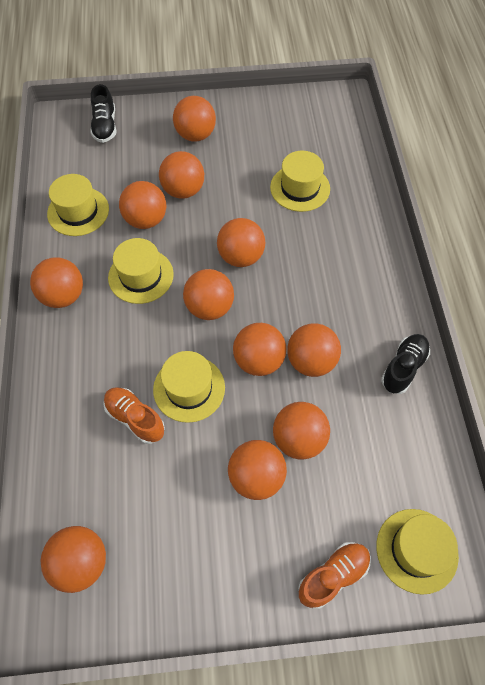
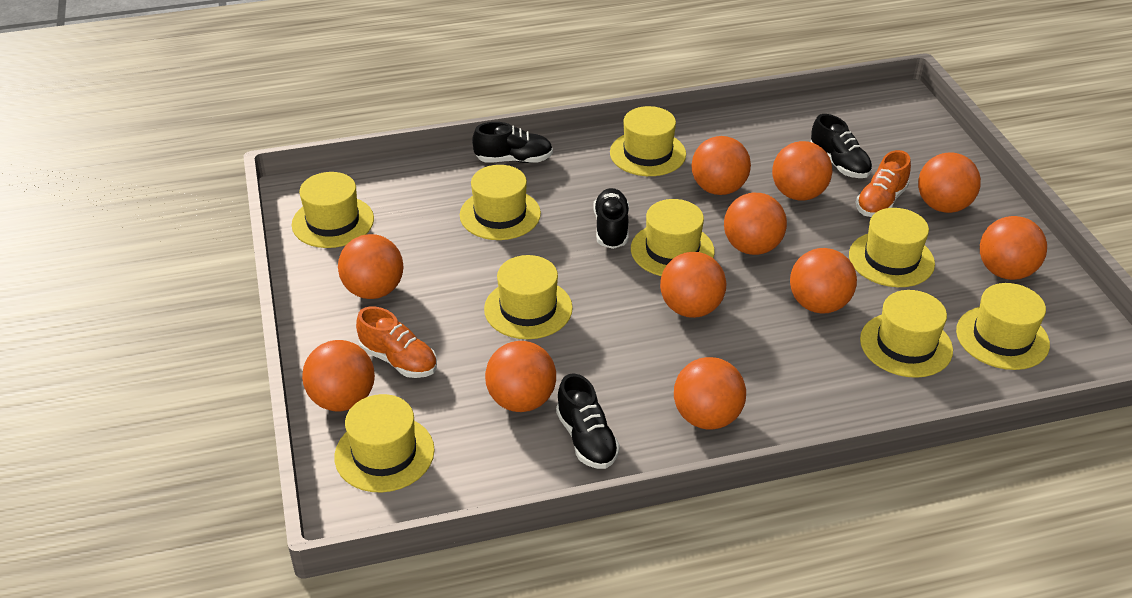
black shoe: 2 -> 4
yellow hat: 5 -> 9

